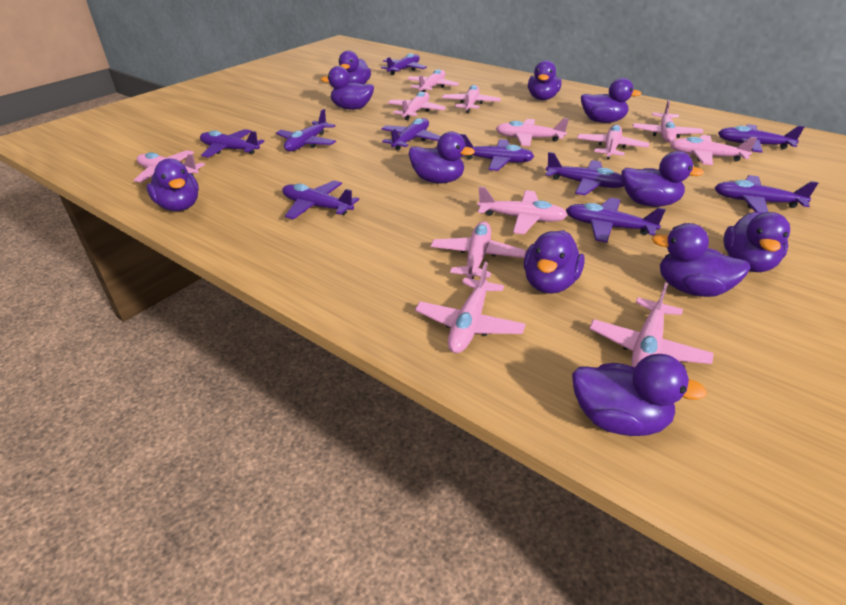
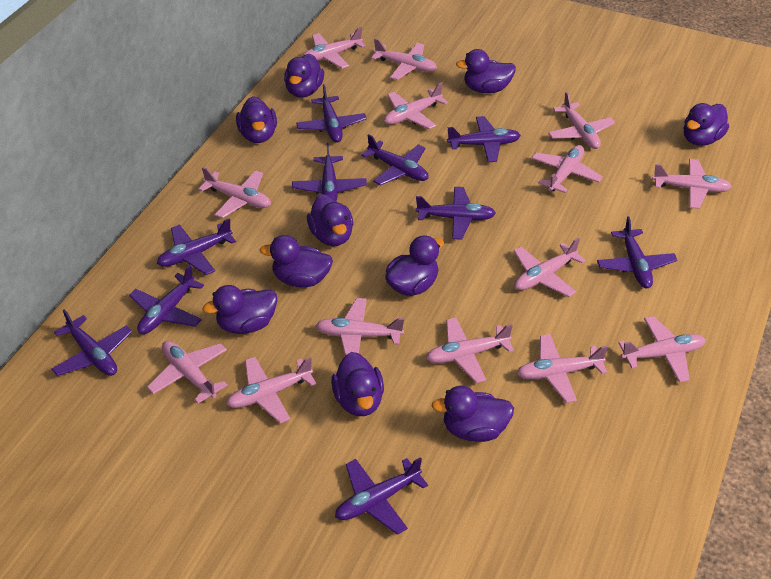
pink plane: 12 -> 14
purple duck: 11 -> 10

